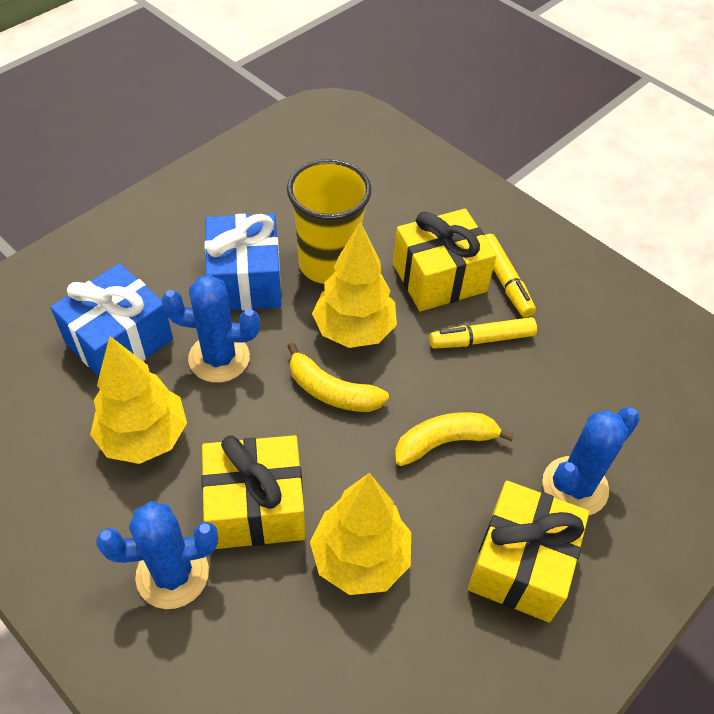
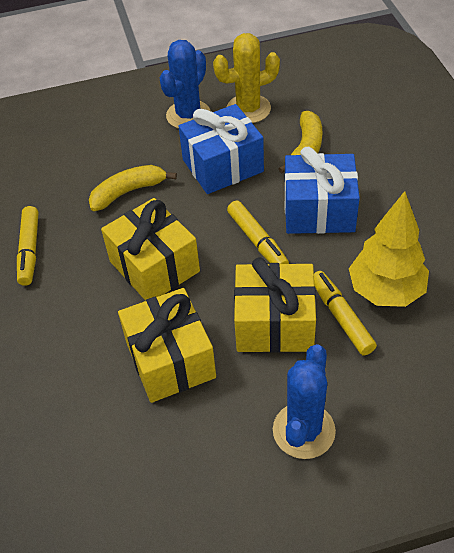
blue cactus: 3 -> 2
yellow cactus: 0 -> 1
yellow cup: 1 -> 0
yellow marker: 2 -> 3
yellow tree: 3 -> 1

